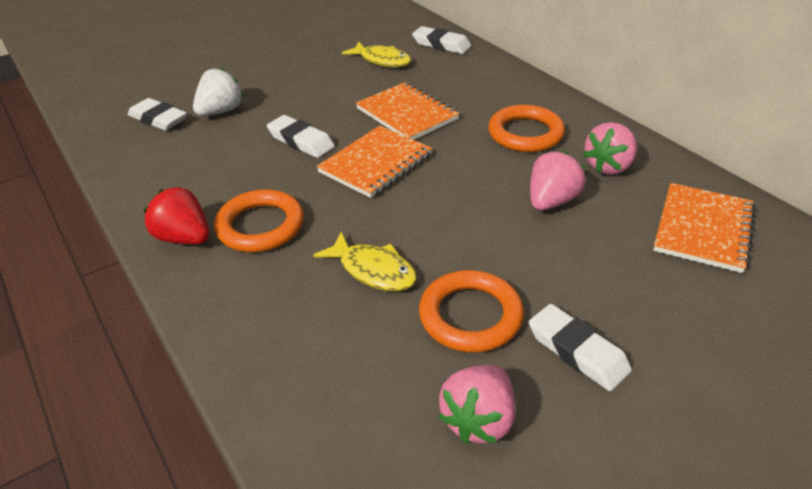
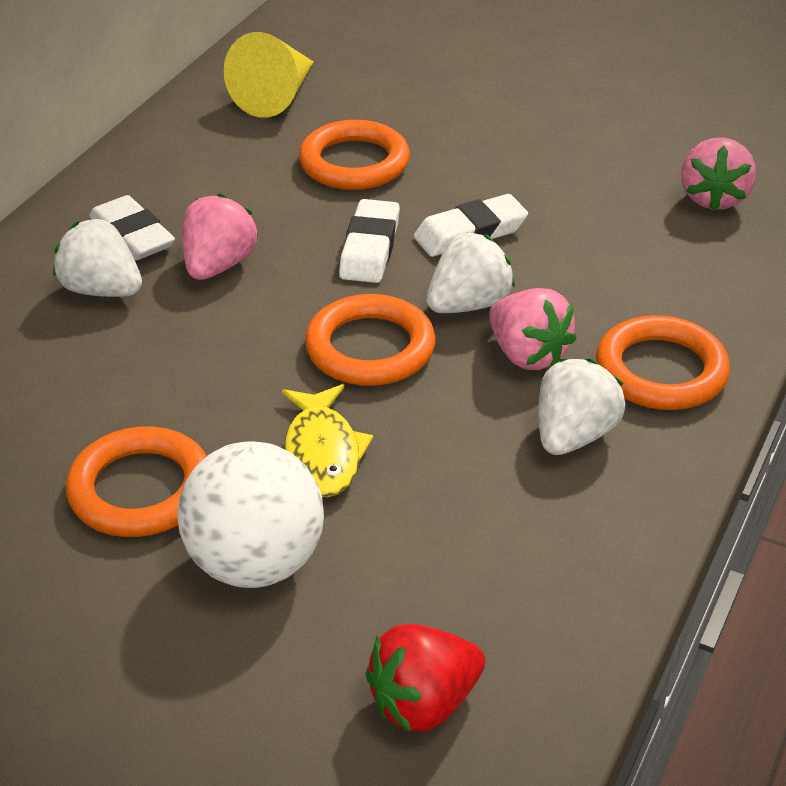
orange notebook: 3 -> 0
orange ring: 3 -> 4
white ball: 0 -> 1
white eraser: 4 -> 3
white strawberry: 1 -> 3
yellow cone: 0 -> 1
yellow fish: 2 -> 1

